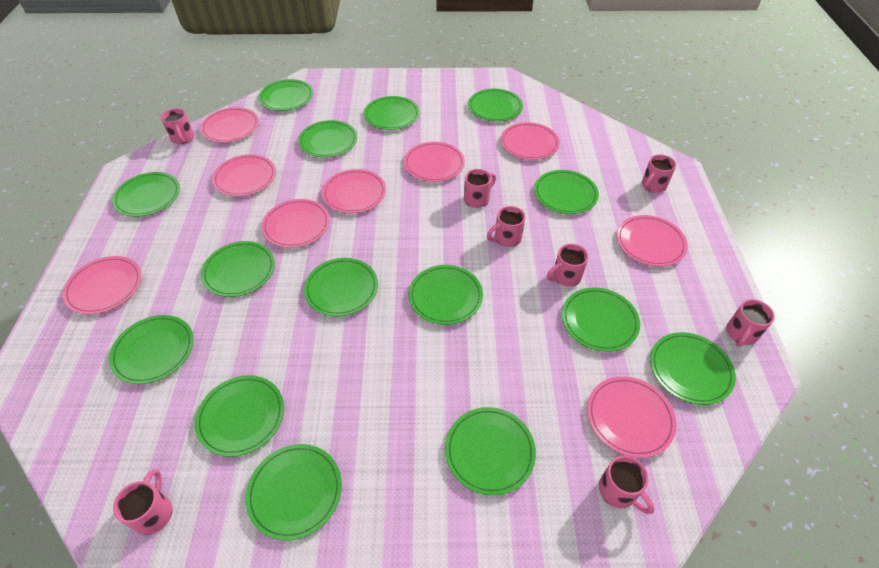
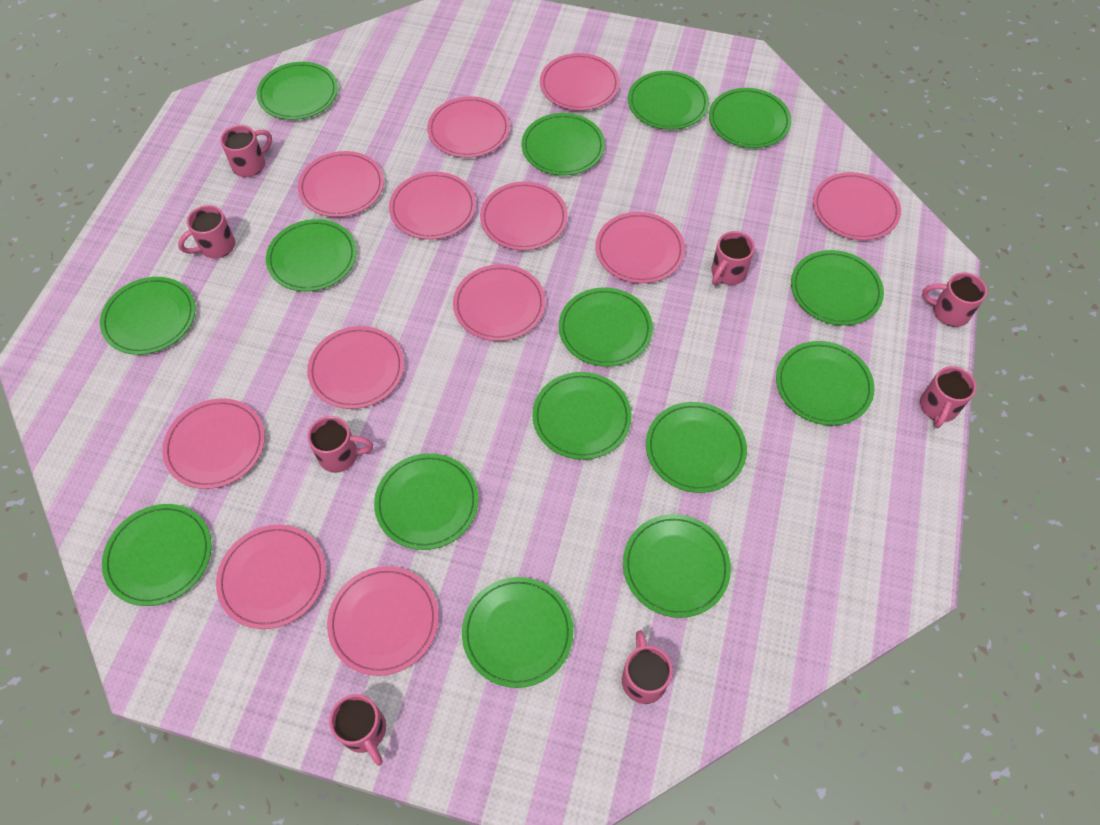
pink plate: 9 -> 12

